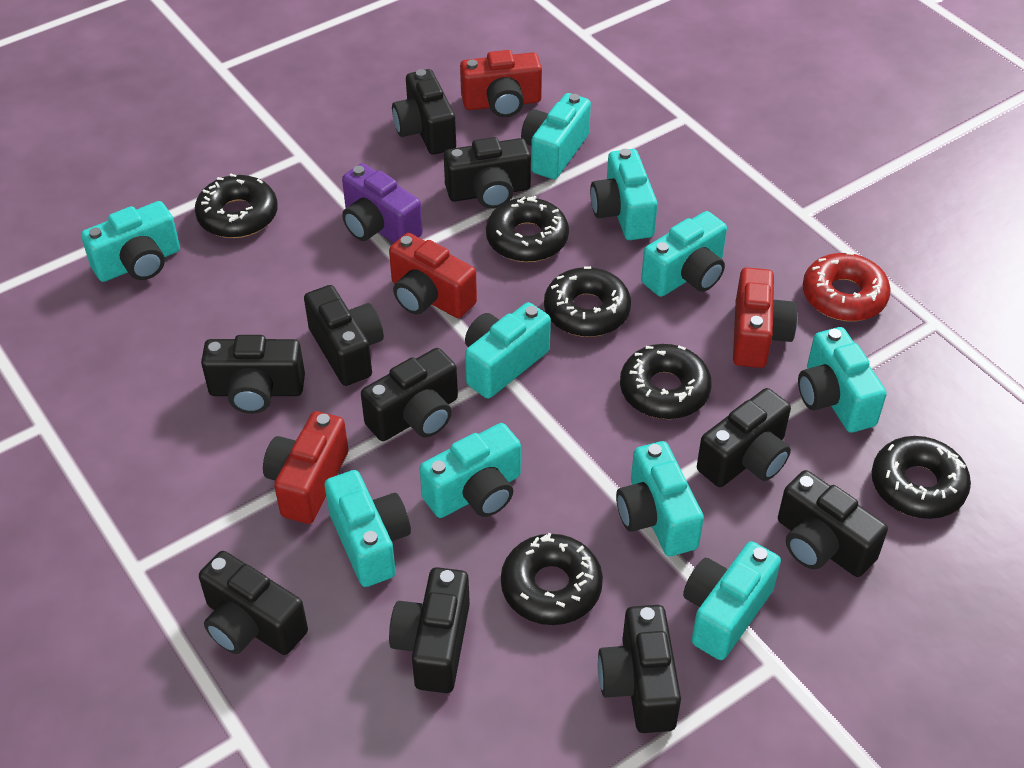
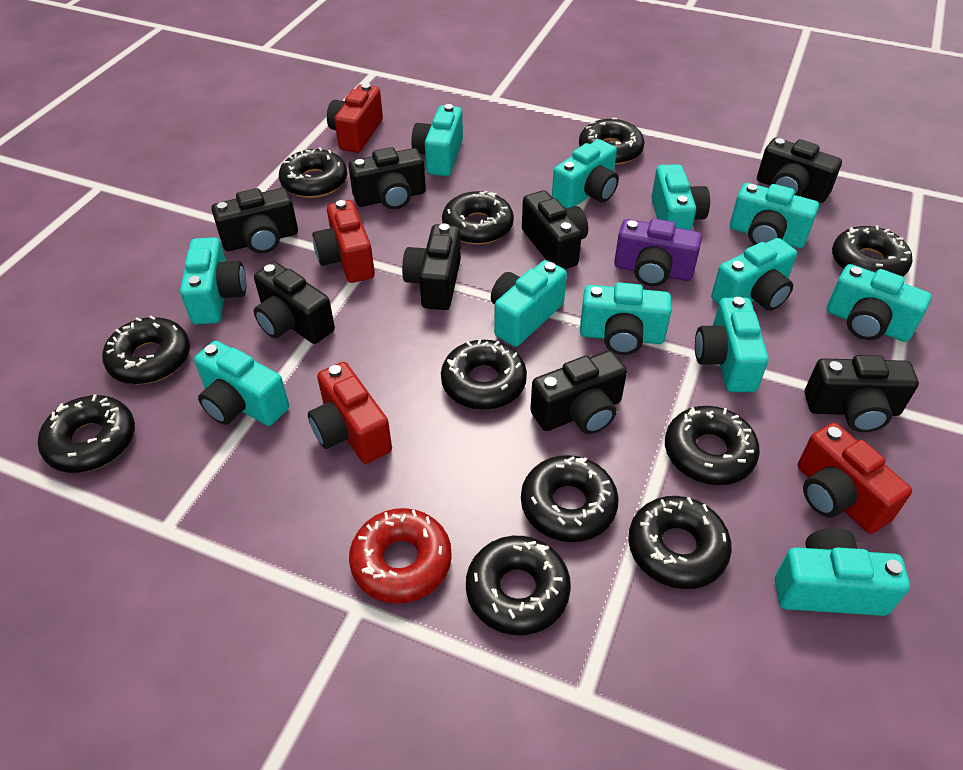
black camera: 10 -> 8
black donut: 6 -> 11
turquoise camera: 10 -> 12

